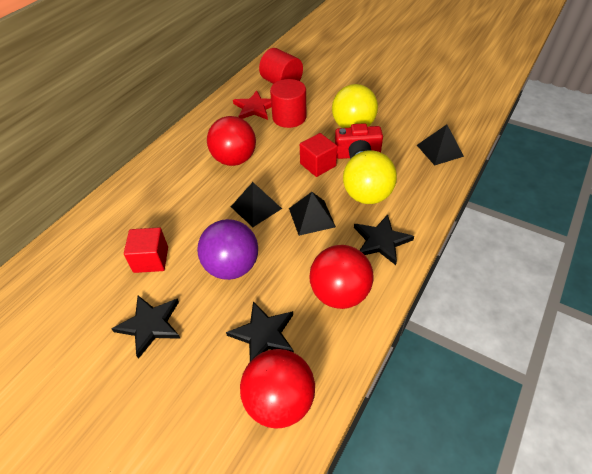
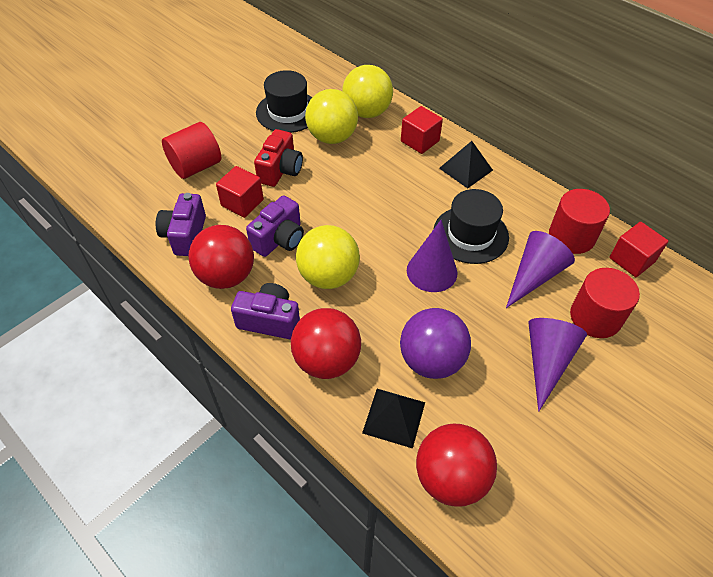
black hat: 0 -> 2
black pyramid: 3 -> 2
black star: 3 -> 0
purple camera: 0 -> 3
purple cone: 0 -> 3
red cube: 2 -> 3
red cylinder: 2 -> 3
red star: 1 -> 0
yellow ball: 2 -> 3

